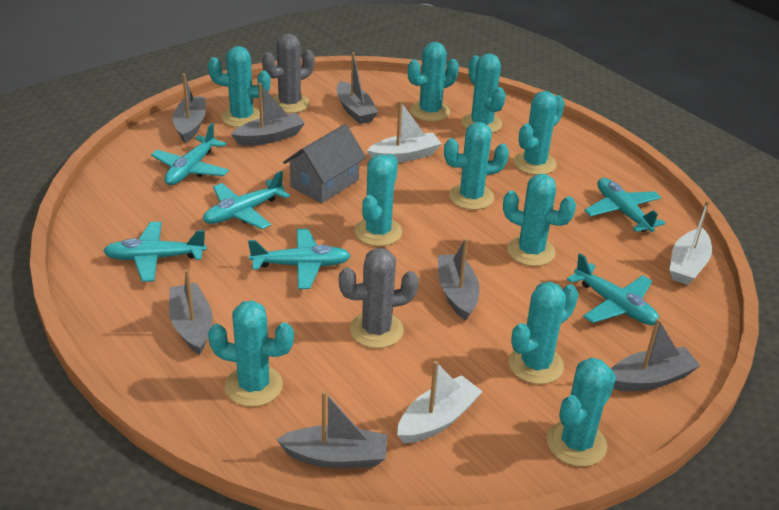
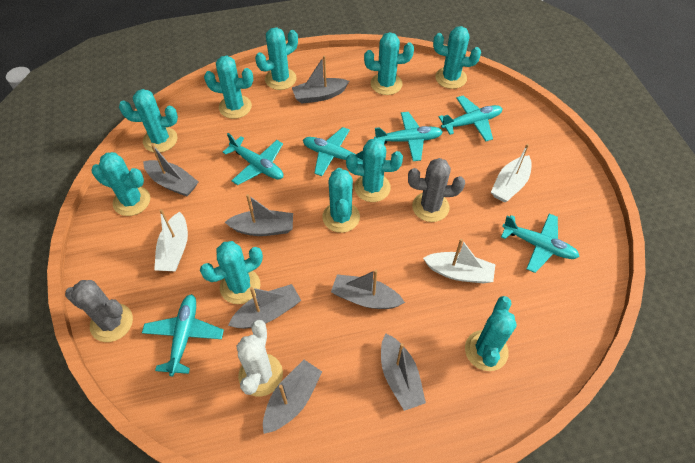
grey house: 1 -> 0
white cactus: 0 -> 1

